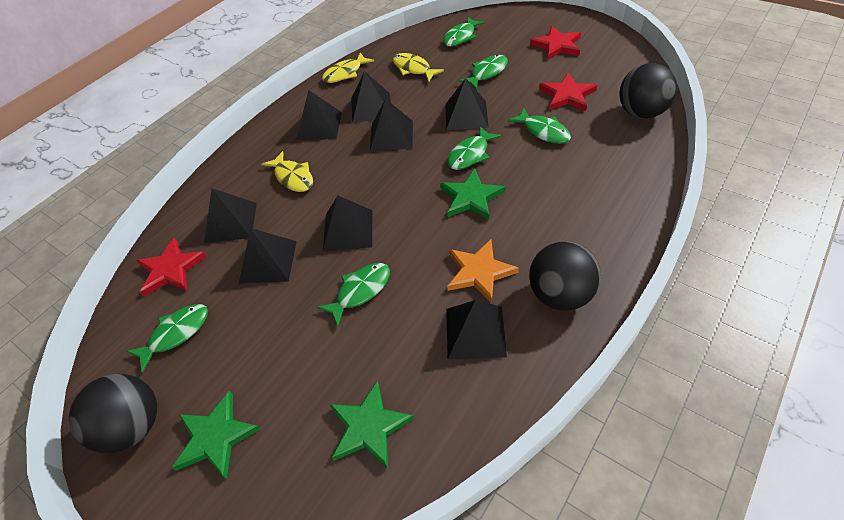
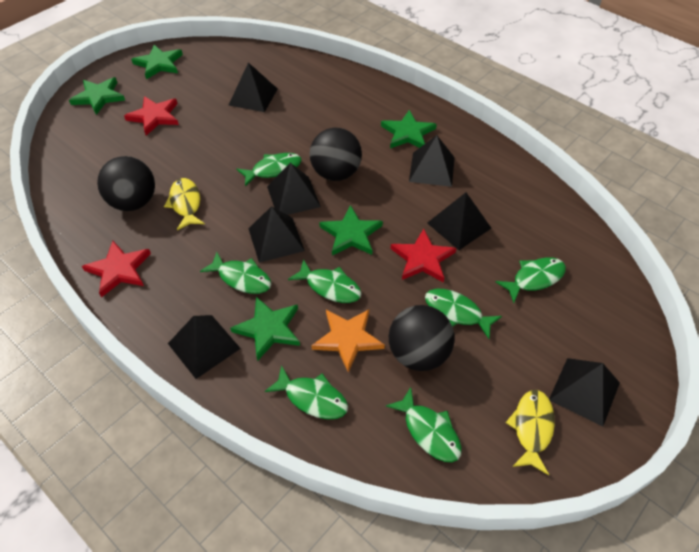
black pyramid: 8 -> 7
green fish: 6 -> 7
green star: 3 -> 5
yellow fish: 3 -> 2

